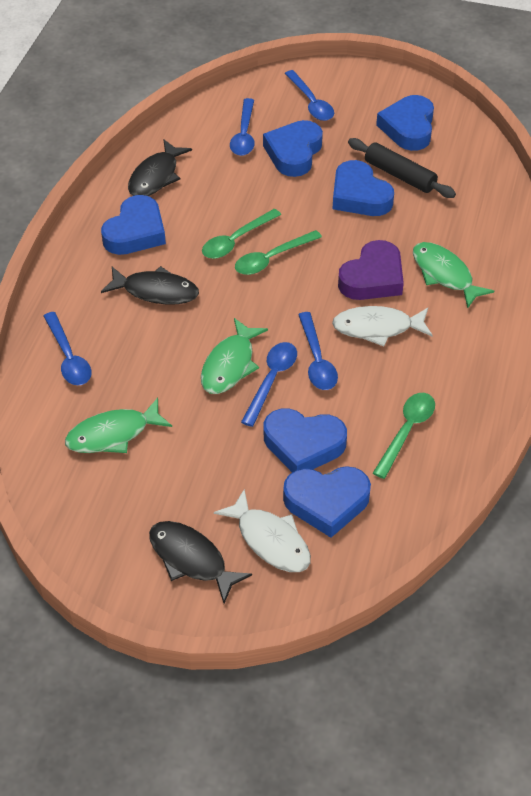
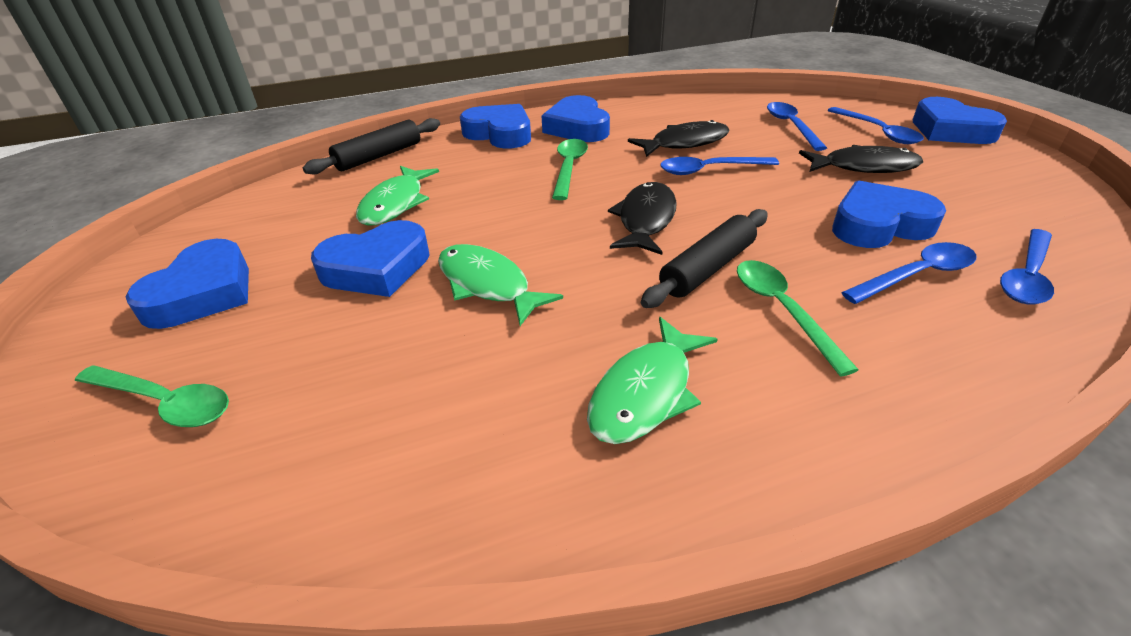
black rolling pin: 1 -> 2
purple heart: 1 -> 0
white fish: 2 -> 0

